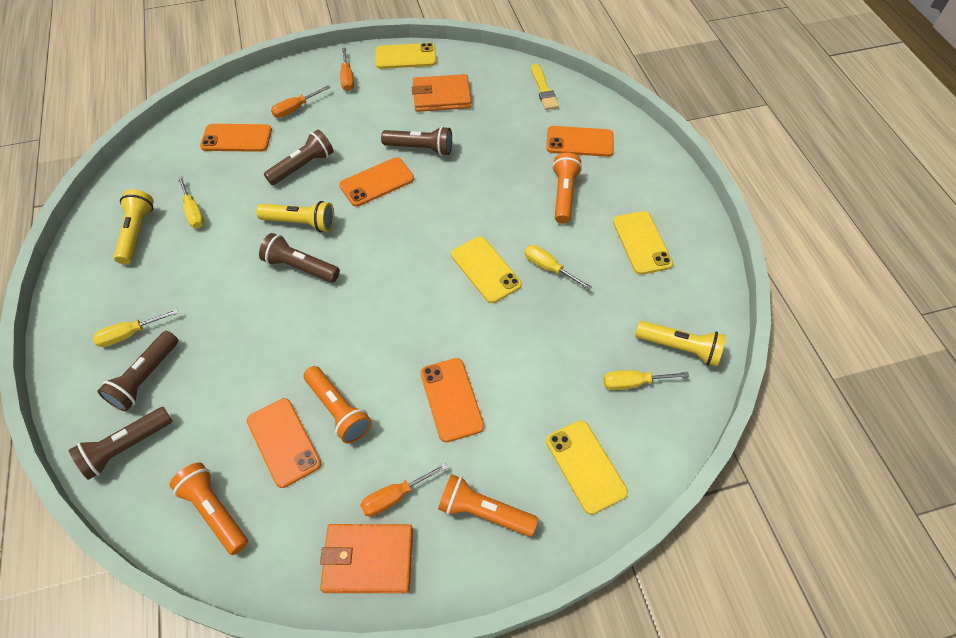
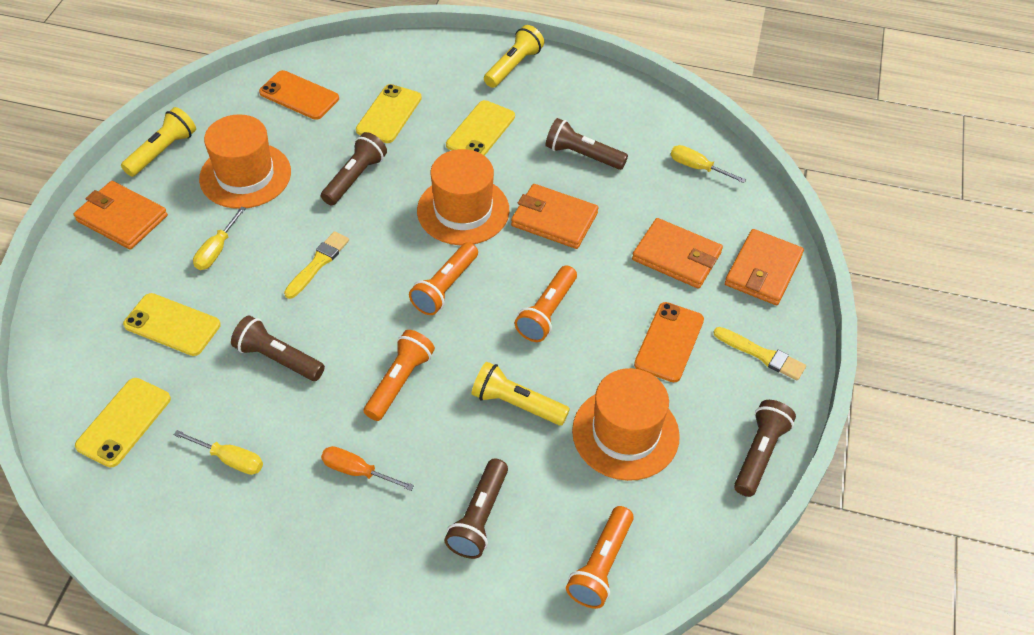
orange hat: 0 -> 3
orange phone: 5 -> 2
orange screwdriver: 3 -> 1
orange wallet: 2 -> 4
yellow brush: 1 -> 2
yellow screwdriver: 4 -> 3

